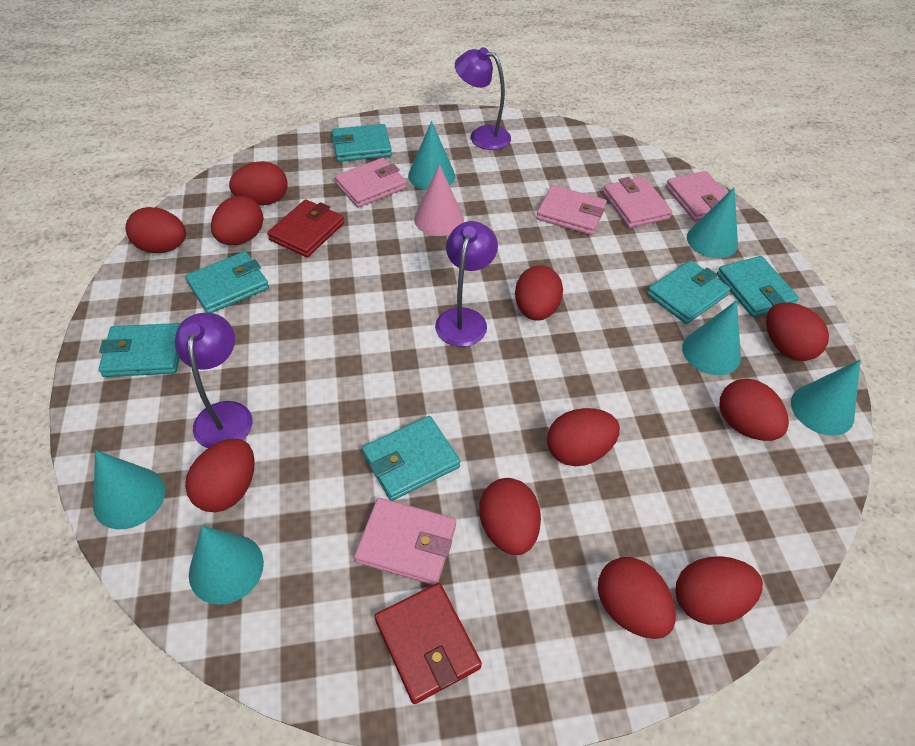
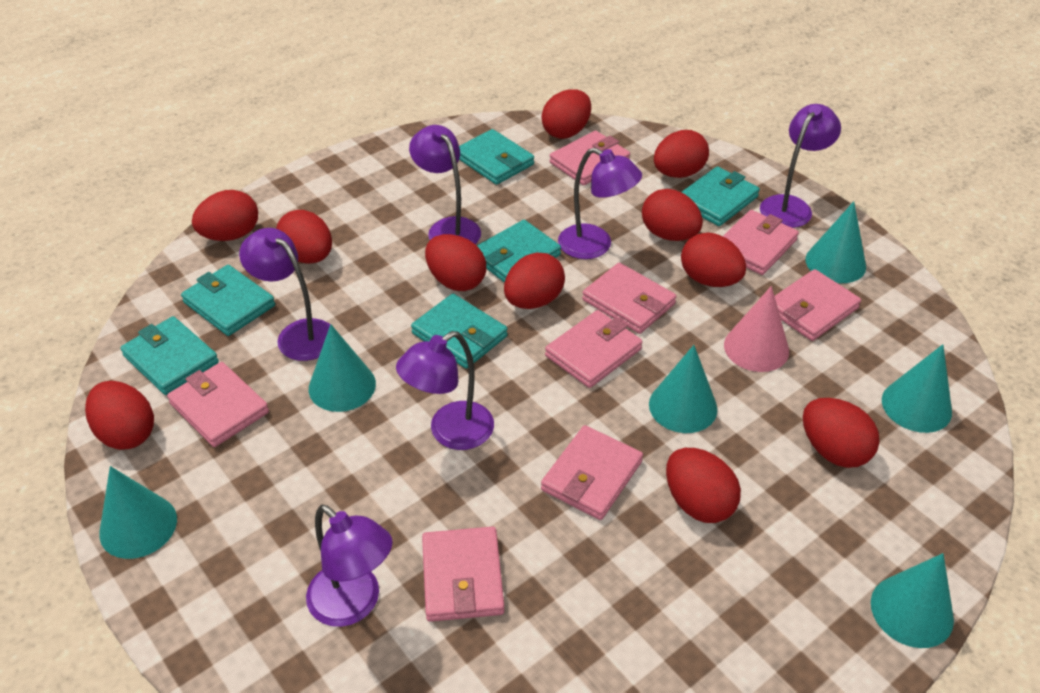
pink wallet: 5 -> 8
purple lamp: 3 -> 6
red wallet: 2 -> 0

